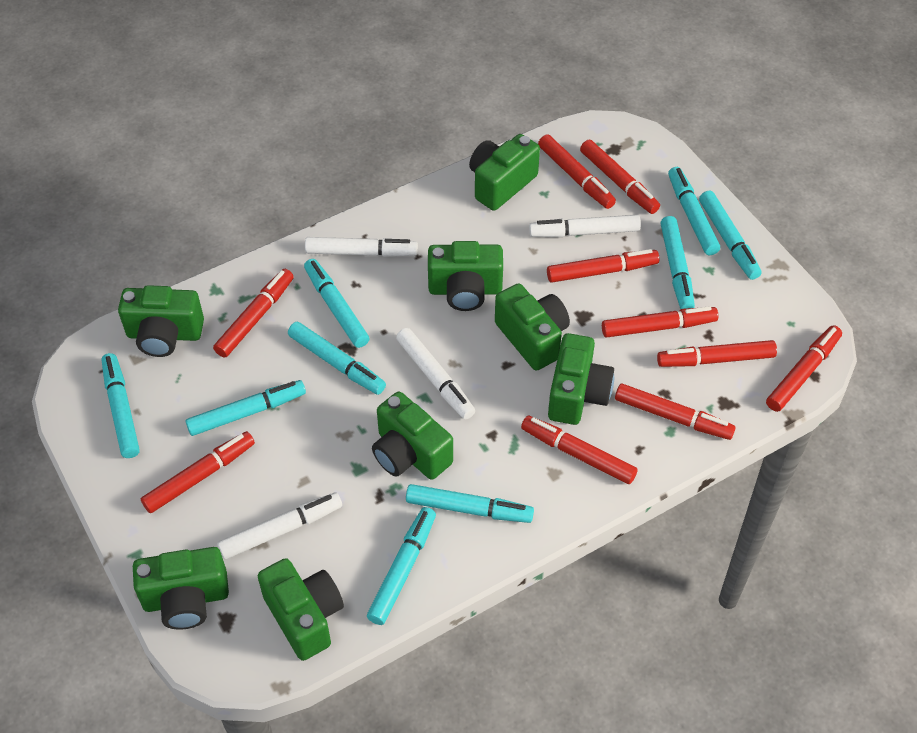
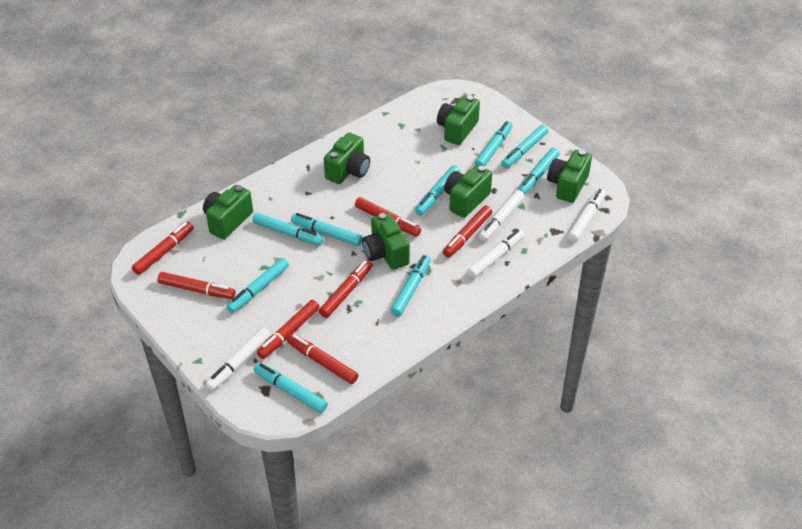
green camera: 8 -> 6
red marker: 10 -> 7

